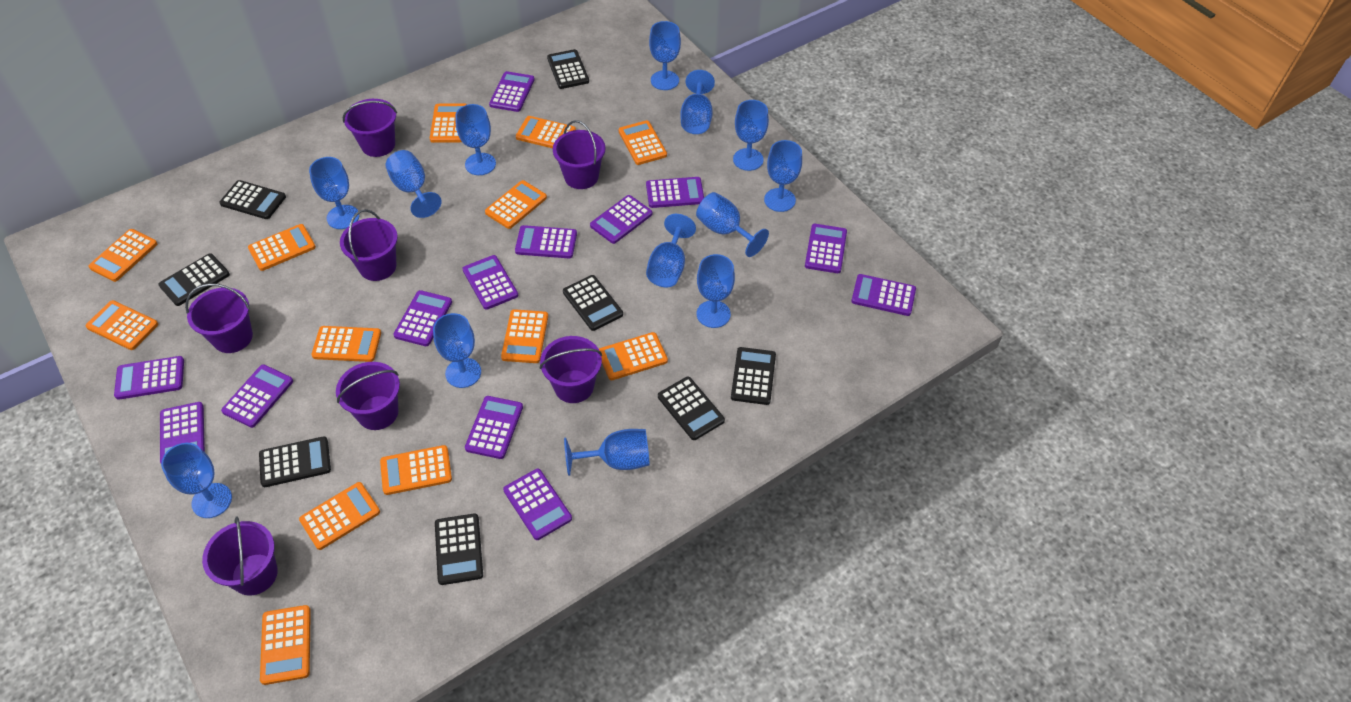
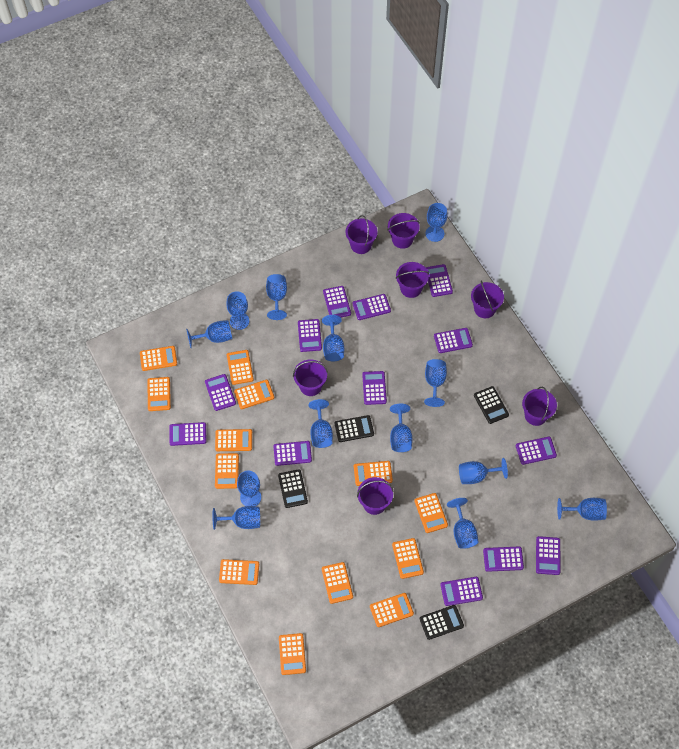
black calculator: 8 -> 4

